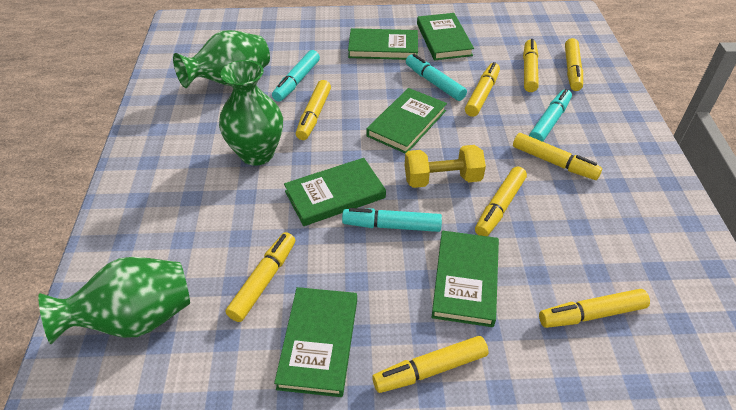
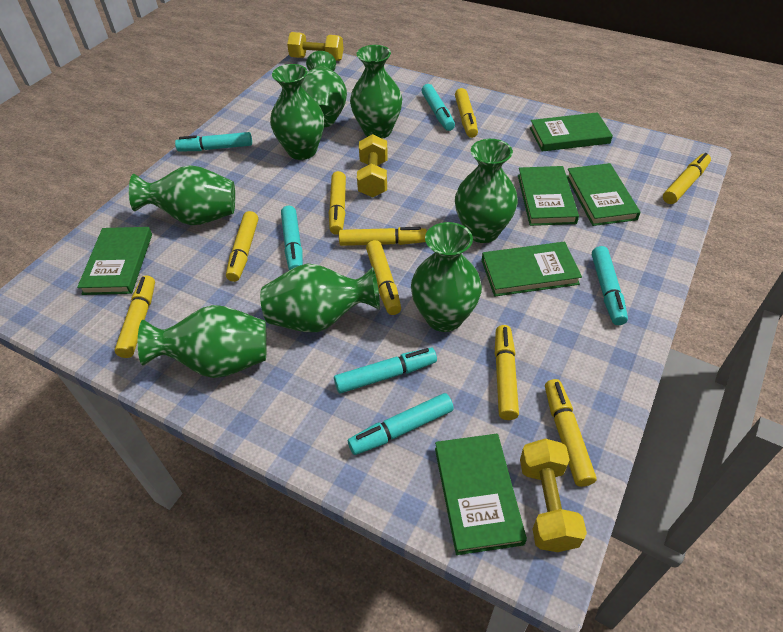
green vase: 3 -> 8
turquoise marker: 4 -> 6
yellow dumbbell: 1 -> 3

